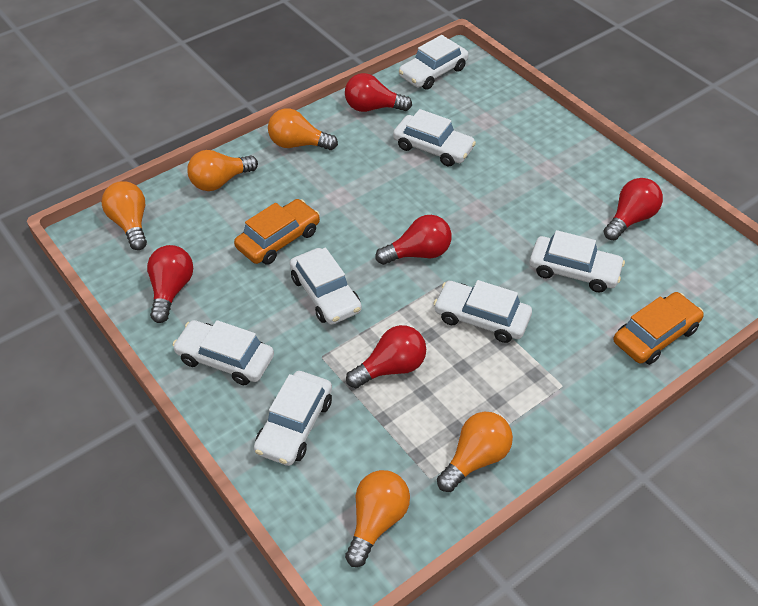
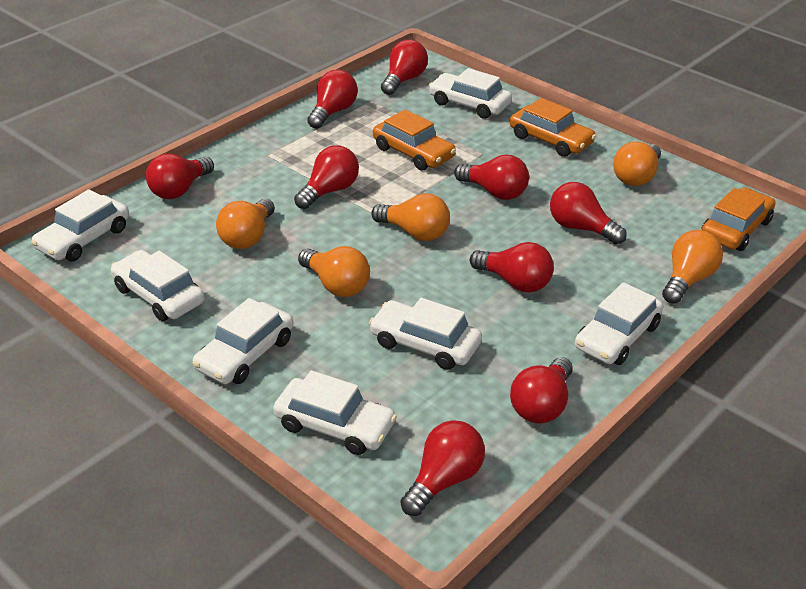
orange car: 2 -> 3
red light bulb: 5 -> 9

